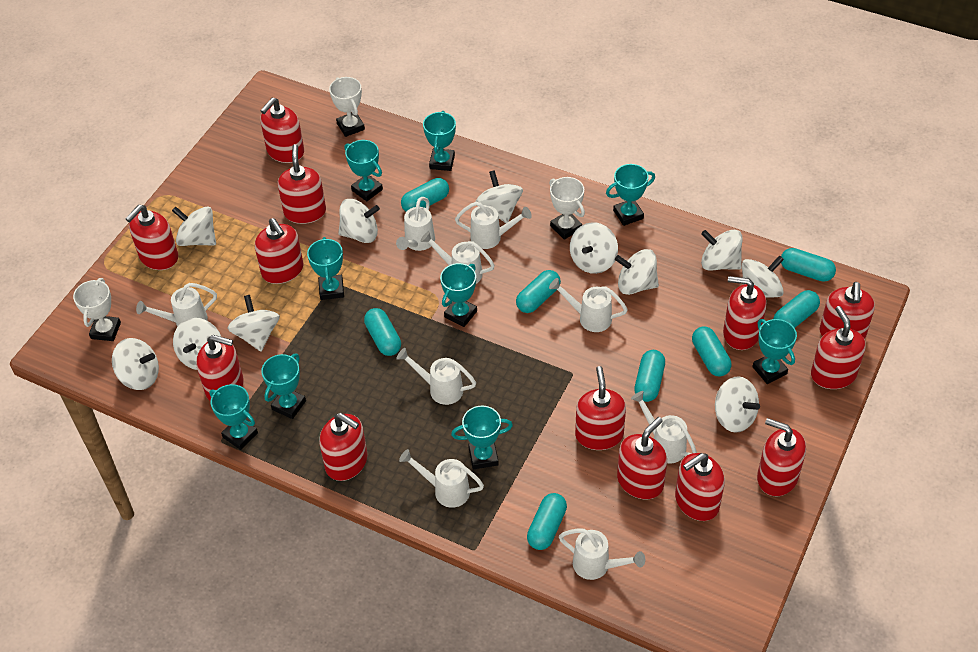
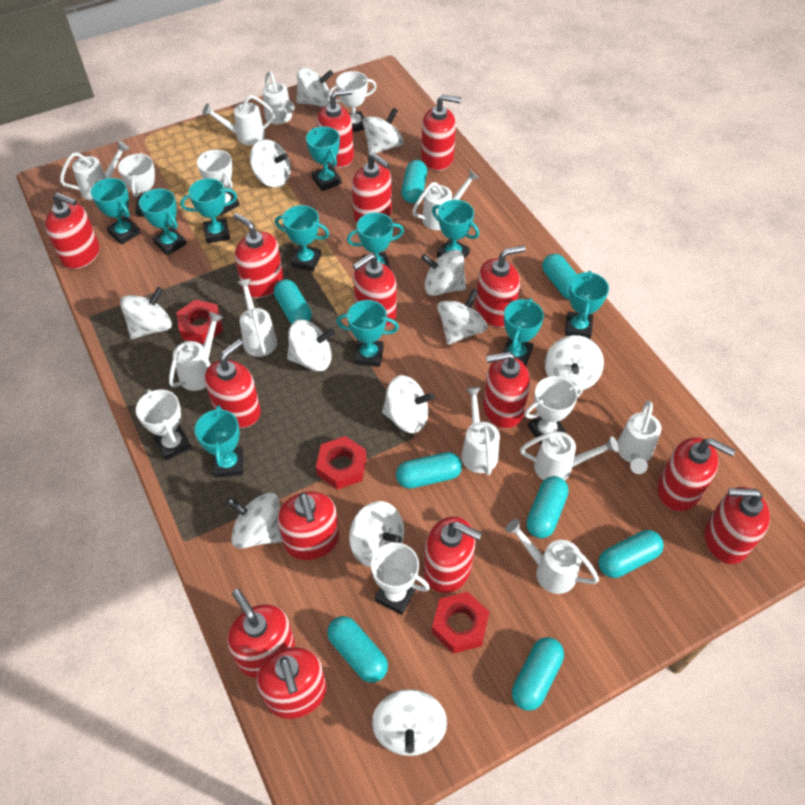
red nut: 0 -> 3
red soap dispenser: 13 -> 15
turquoise trophy: 9 -> 11
white spinning top: 11 -> 12
white trophy: 3 -> 6
white watering can: 9 -> 10

